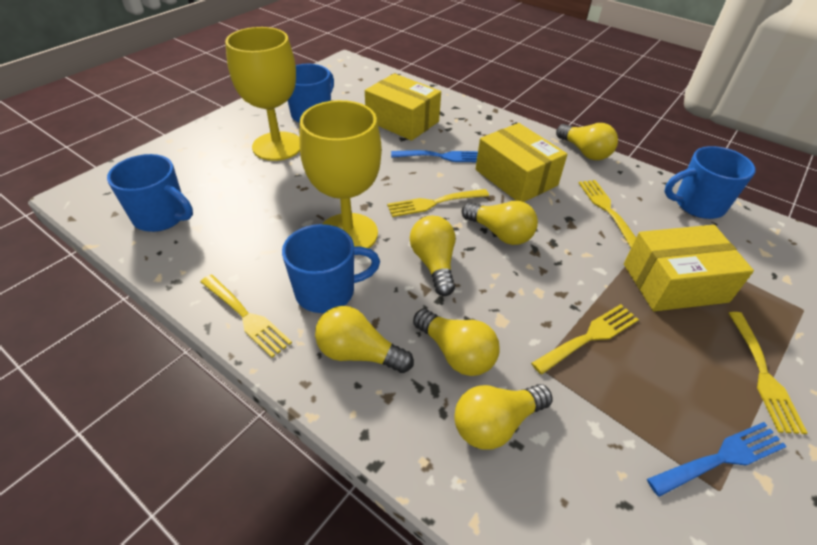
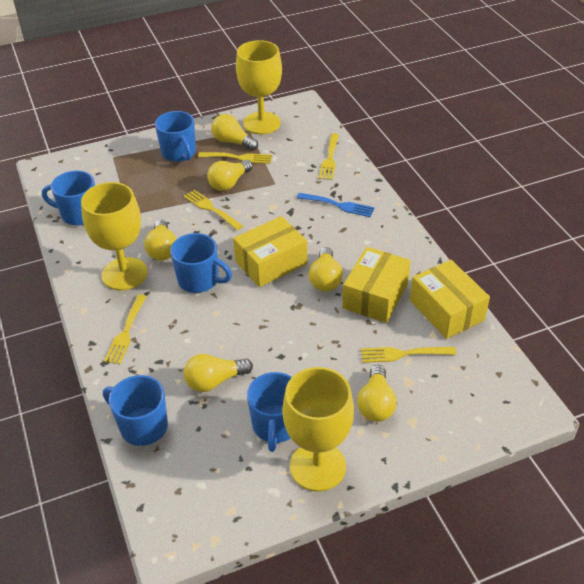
blue fork: 2 -> 1
blue mug: 4 -> 5
yellow goblet: 2 -> 3

